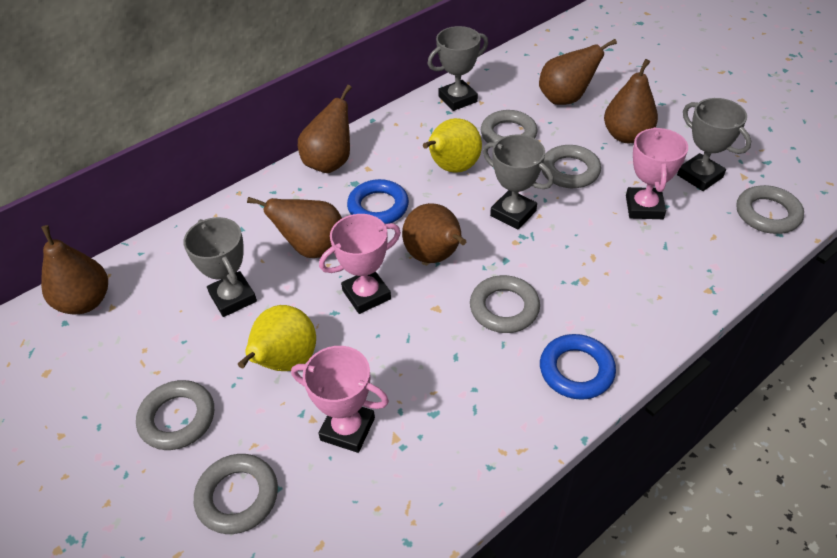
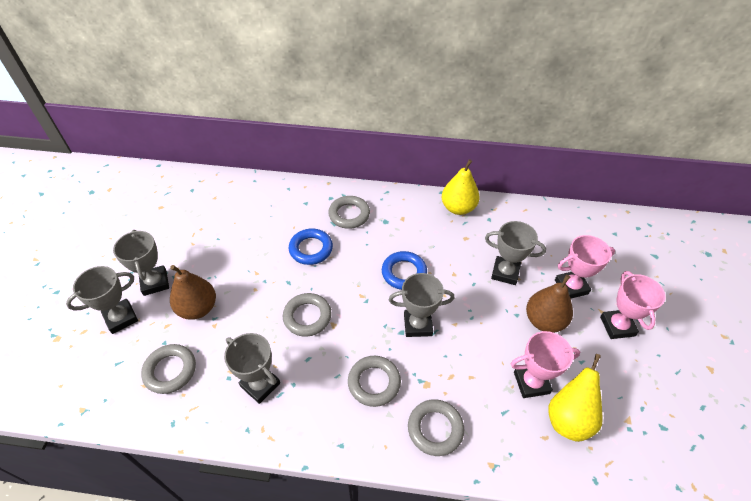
brown pear: 6 -> 2
grey ring: 6 -> 5
grey trophy: 4 -> 5

